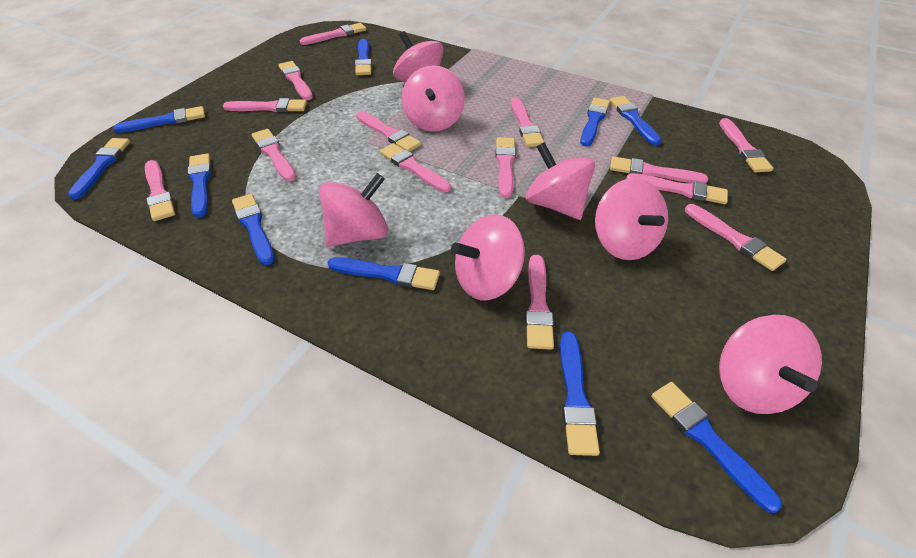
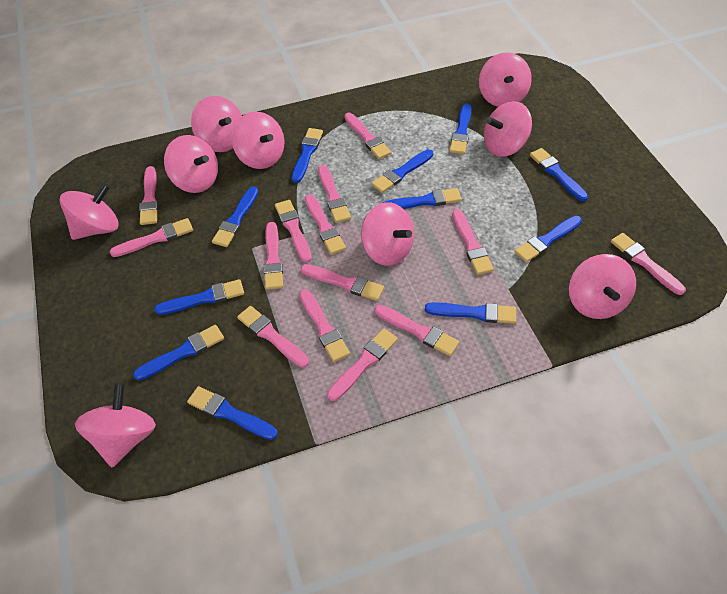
blue brush: 10 -> 11
pink spinning top: 7 -> 9

